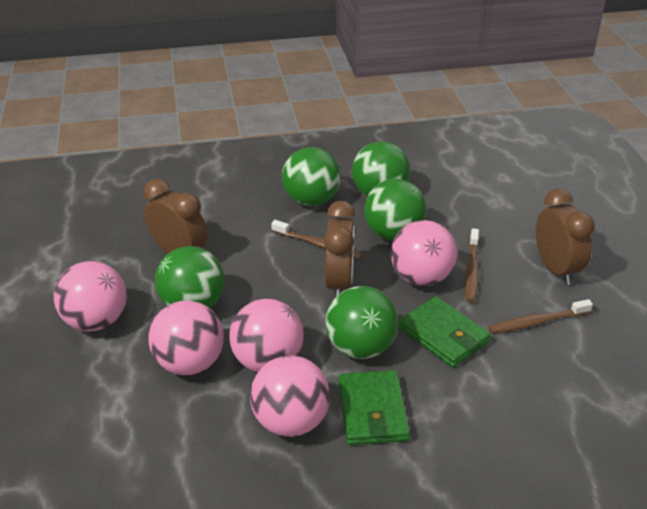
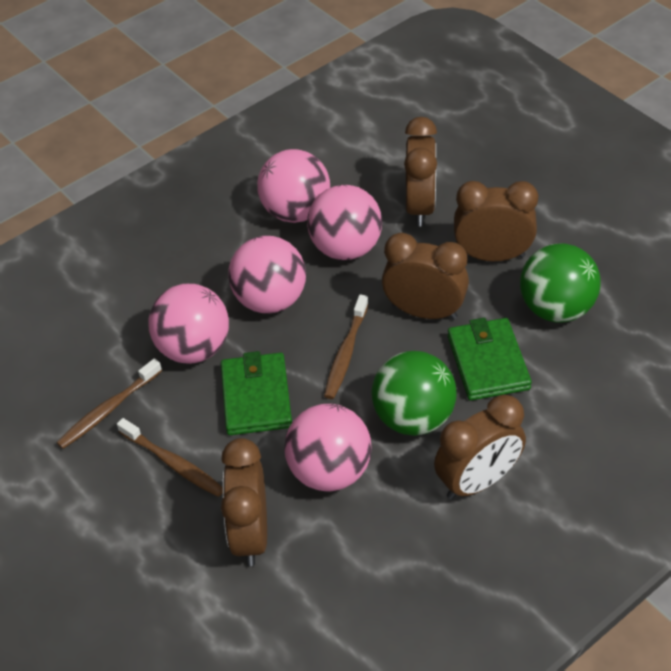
brown clock: 3 -> 5
green ball: 5 -> 2

